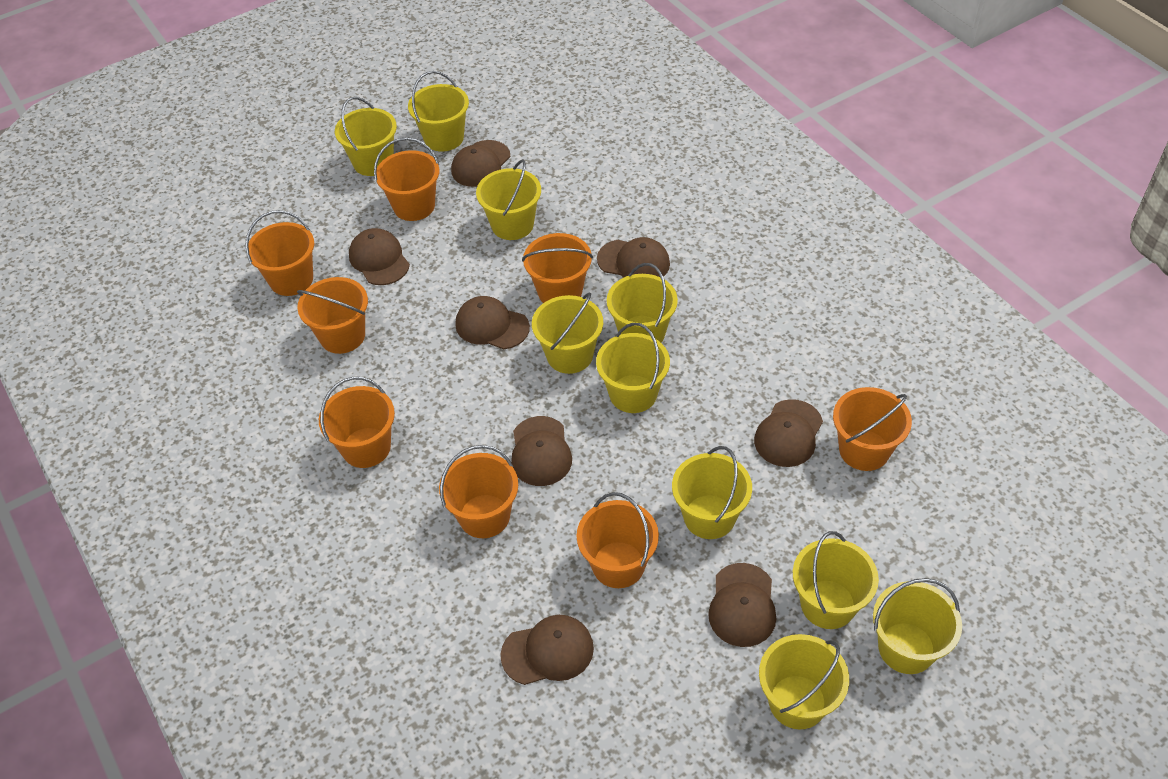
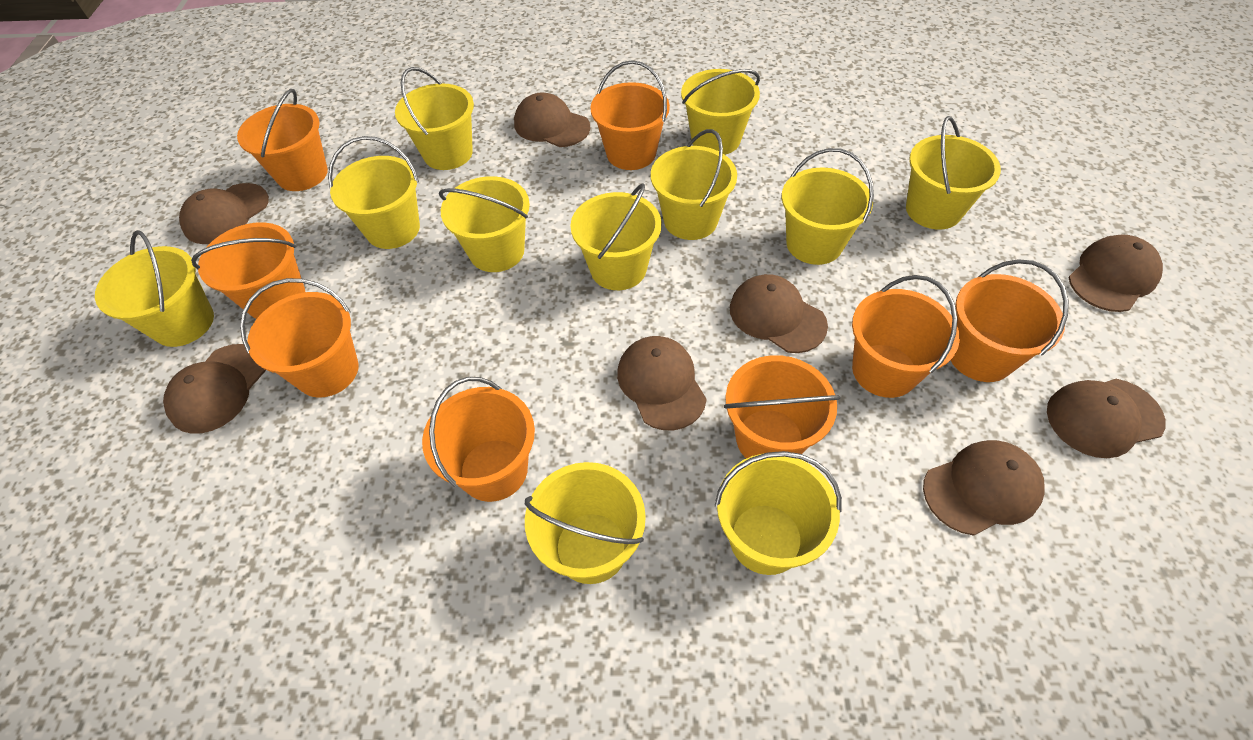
yellow bucket: 10 -> 11

